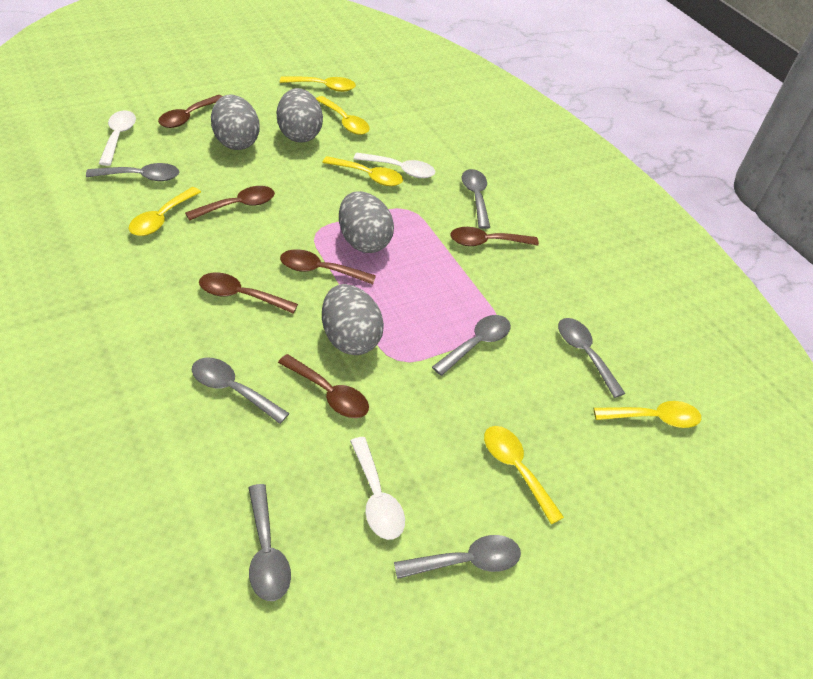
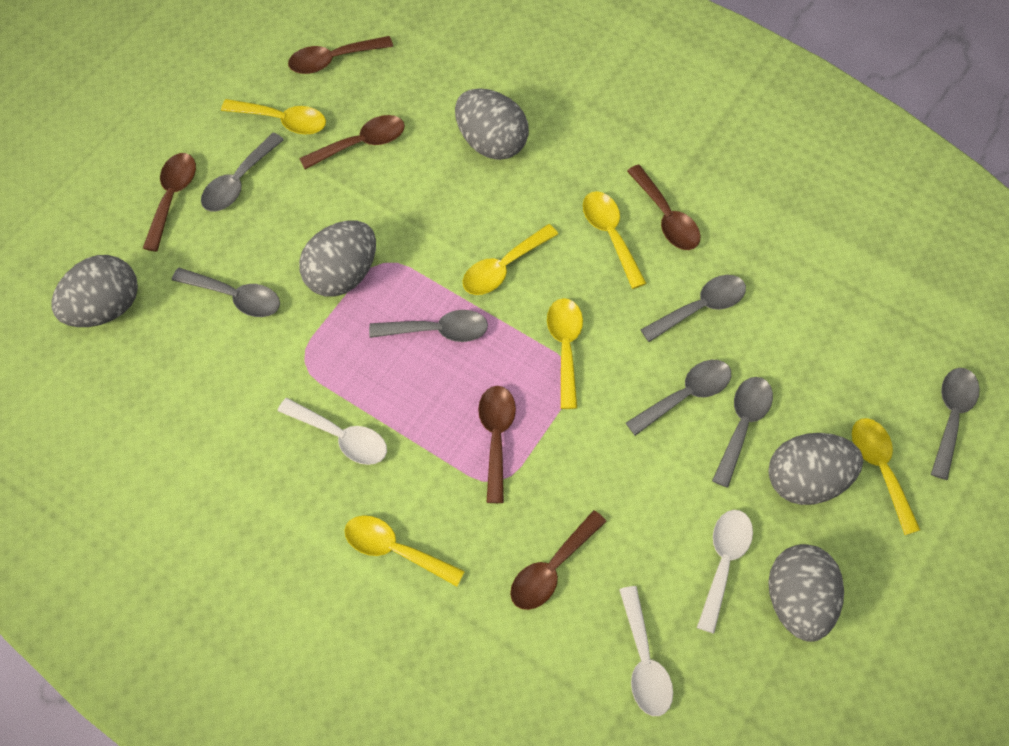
grey egg: 4 -> 5

